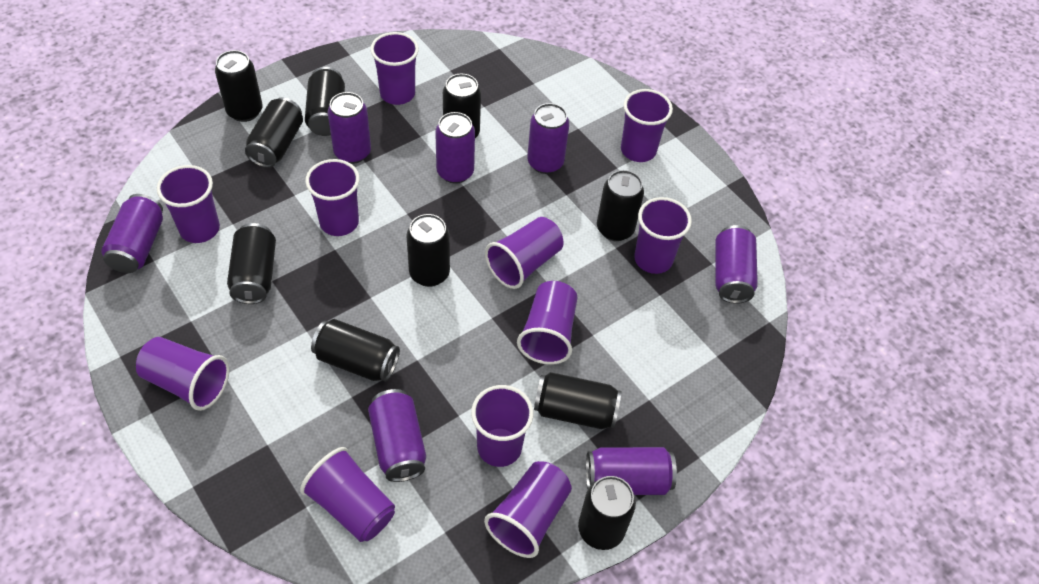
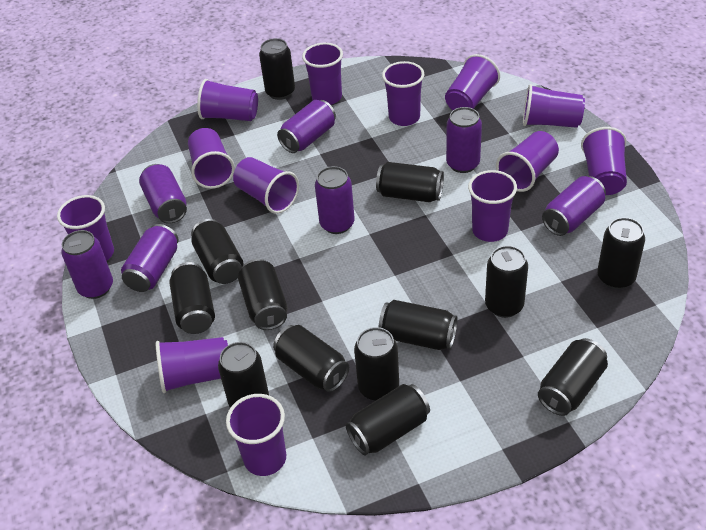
black can: 10 -> 13
purple cup: 11 -> 13

